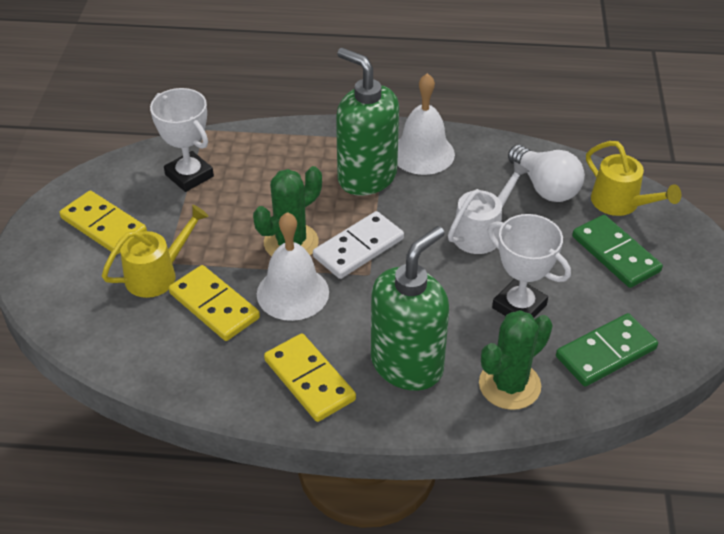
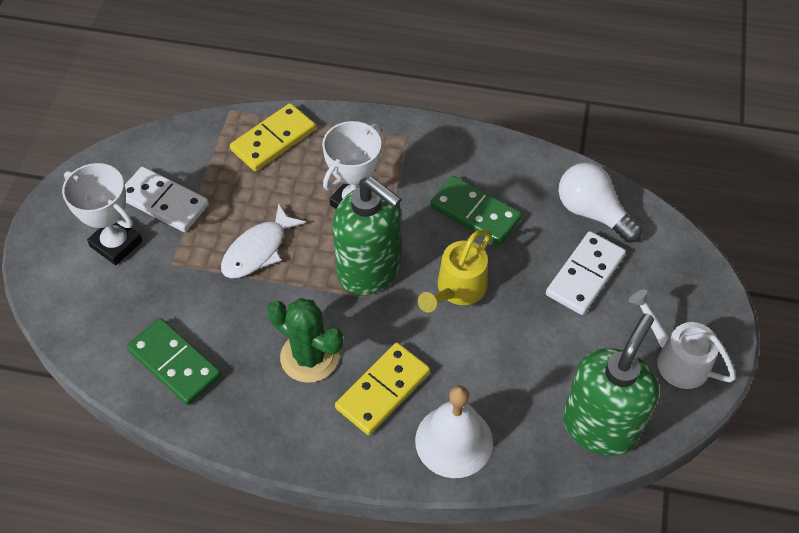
green cactus: 2 -> 1
white bell: 2 -> 1
white domino: 1 -> 2
white fish: 0 -> 1
yellow domino: 3 -> 2
yellow watering can: 2 -> 1

